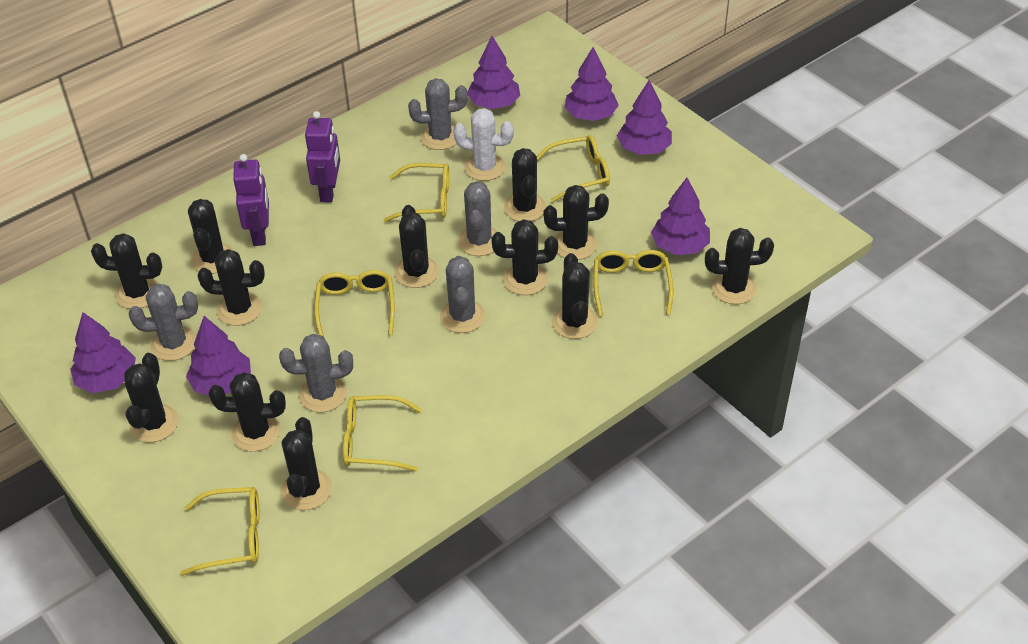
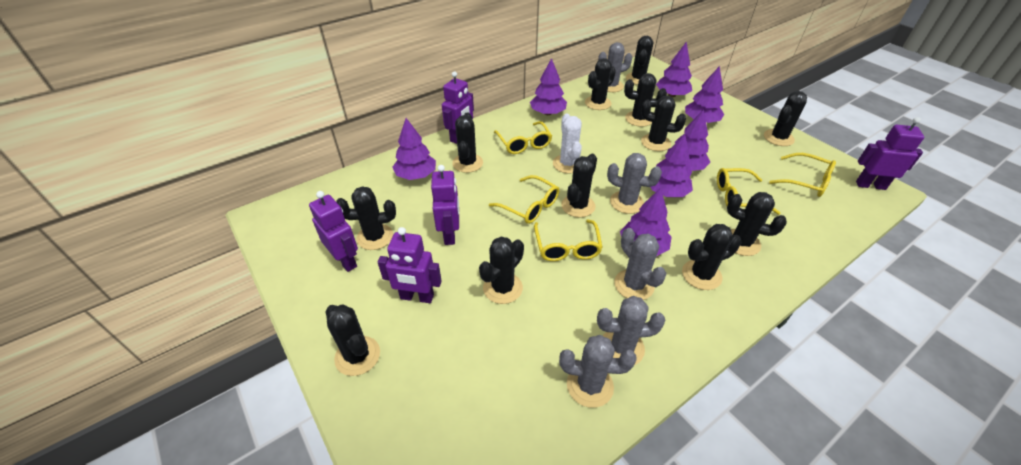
purple robot: 2 -> 5
purple tree: 6 -> 7
yellow glasses: 6 -> 5

